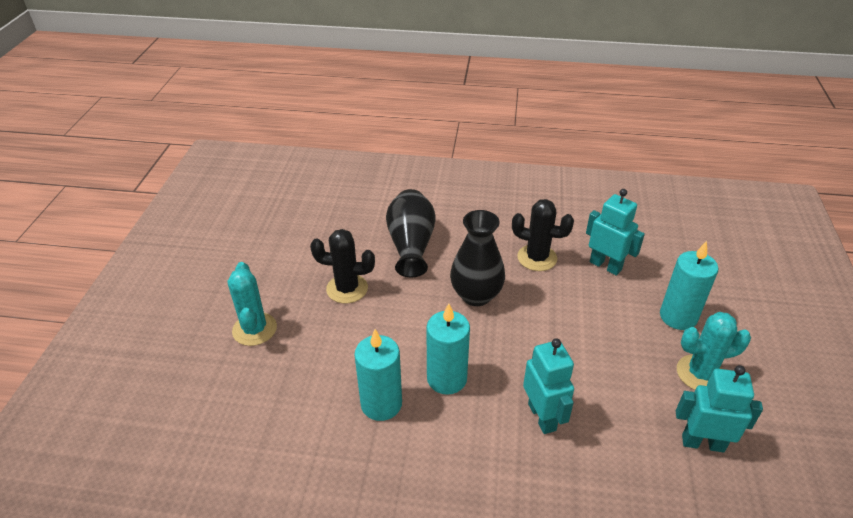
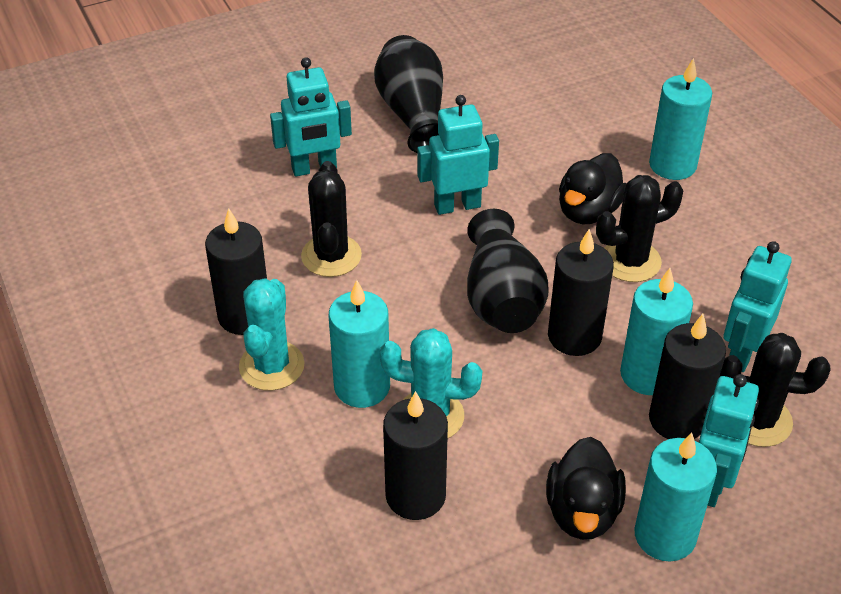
black cactus: 2 -> 3
black candle: 0 -> 4
black duck: 0 -> 2
turquoise candle: 3 -> 4
turquoise robot: 3 -> 4

